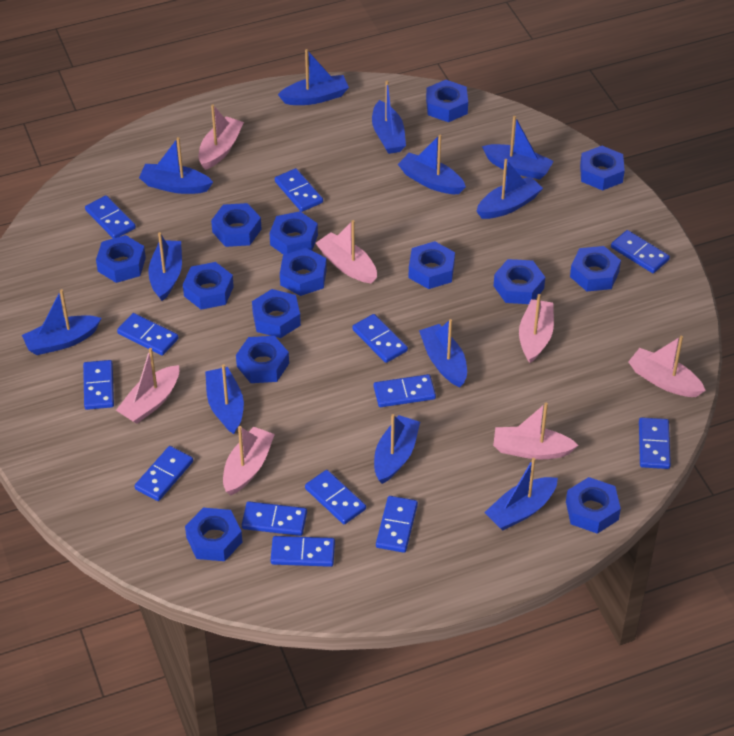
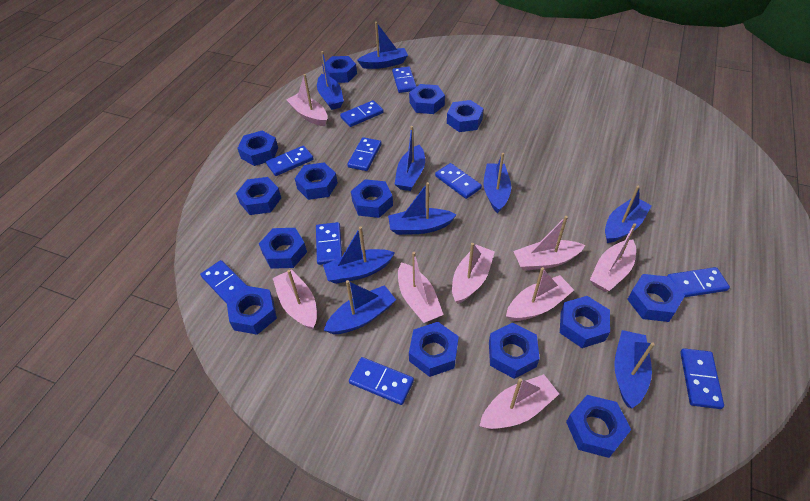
blue boat: 12 -> 9
blue domino: 13 -> 10
pink boat: 7 -> 8

